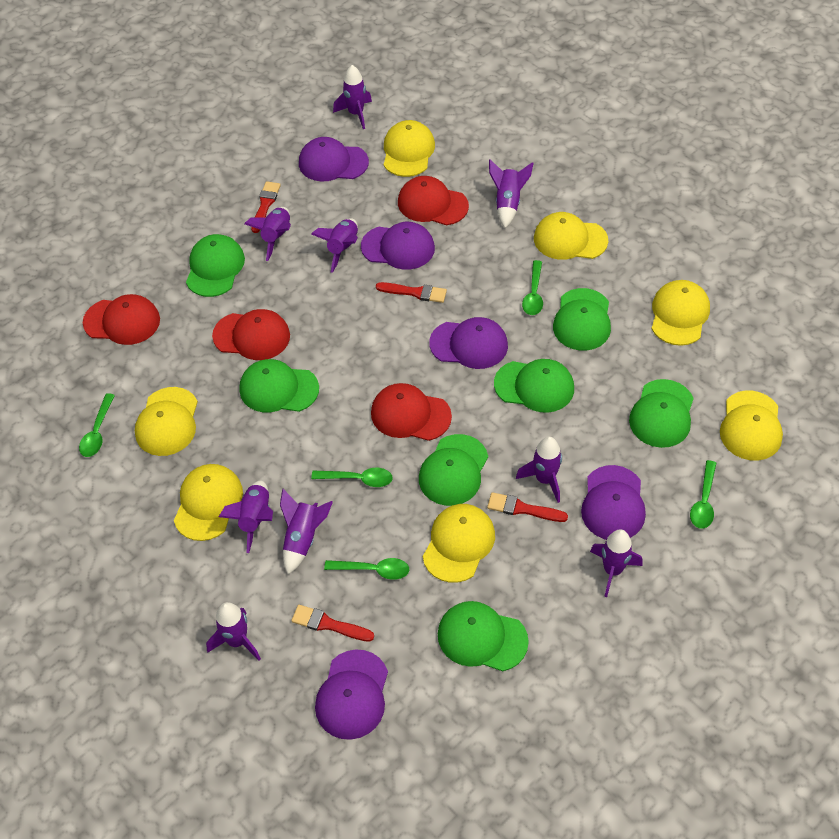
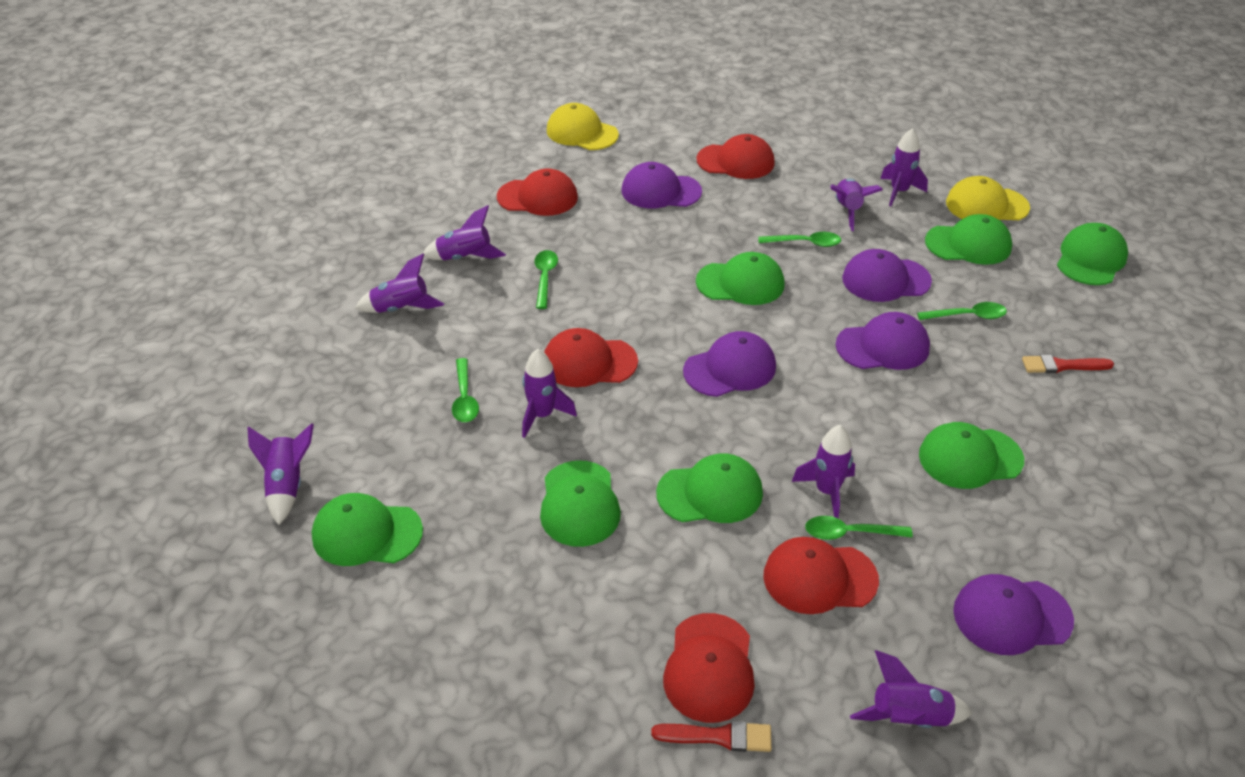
purple rocket: 9 -> 8
red brush: 4 -> 2
red cap: 4 -> 5
yellow cap: 7 -> 2

